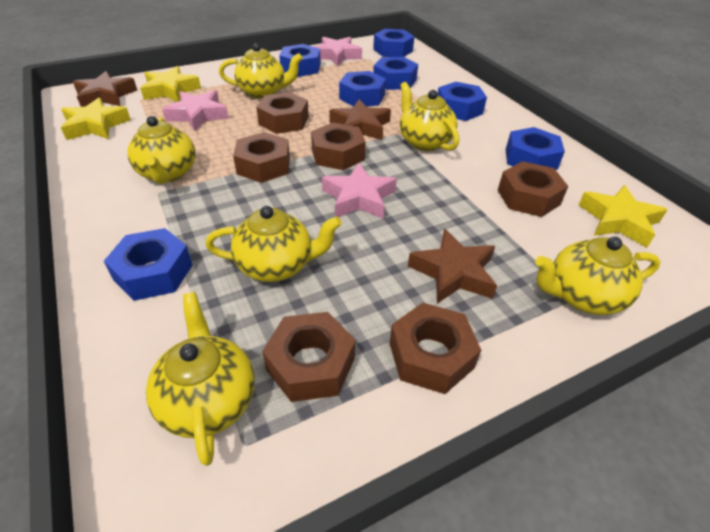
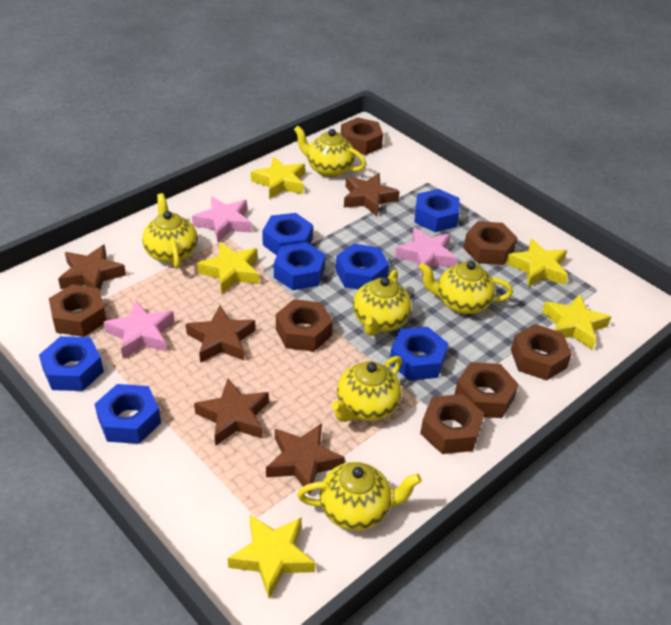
brown nut: 6 -> 7
brown star: 3 -> 5
yellow star: 3 -> 5

